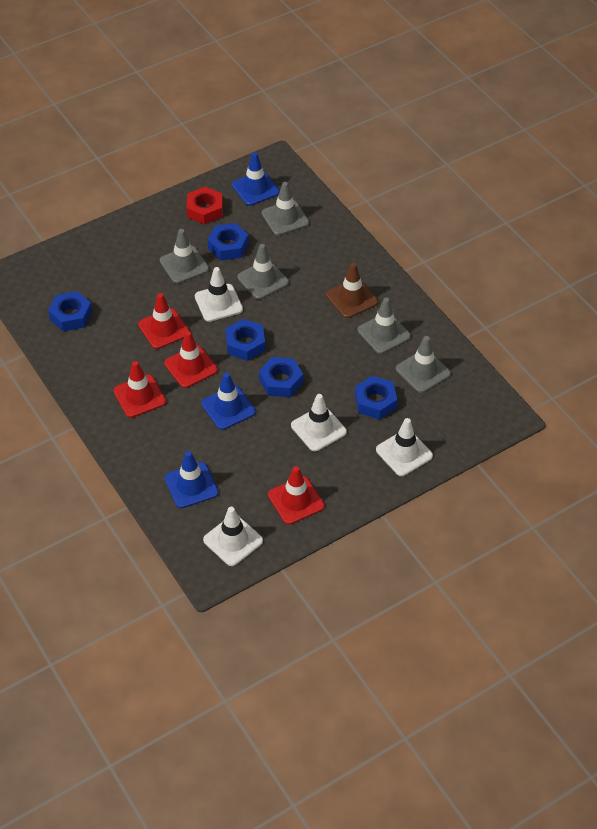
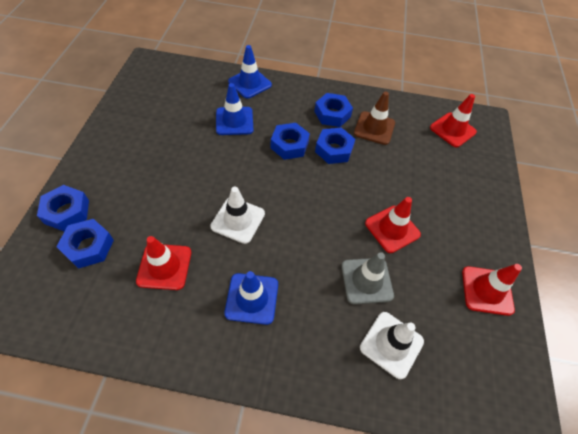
grey traffic cone: 5 -> 1
red nut: 1 -> 0
white traffic cone: 4 -> 2

